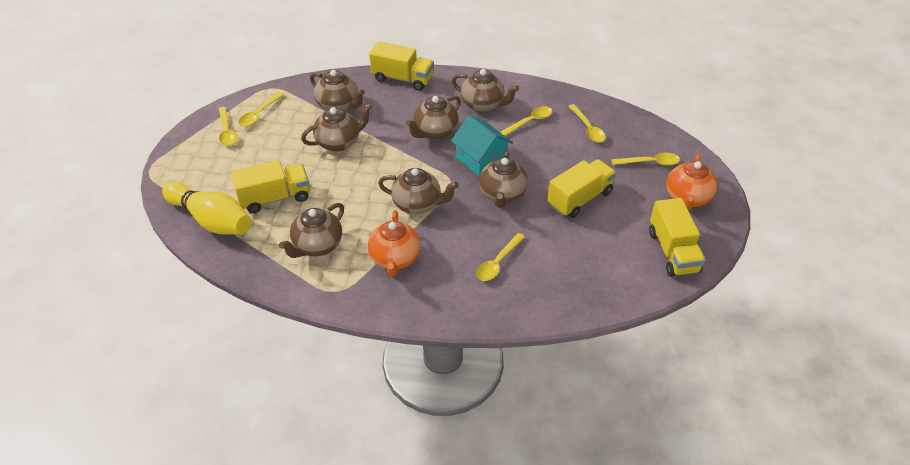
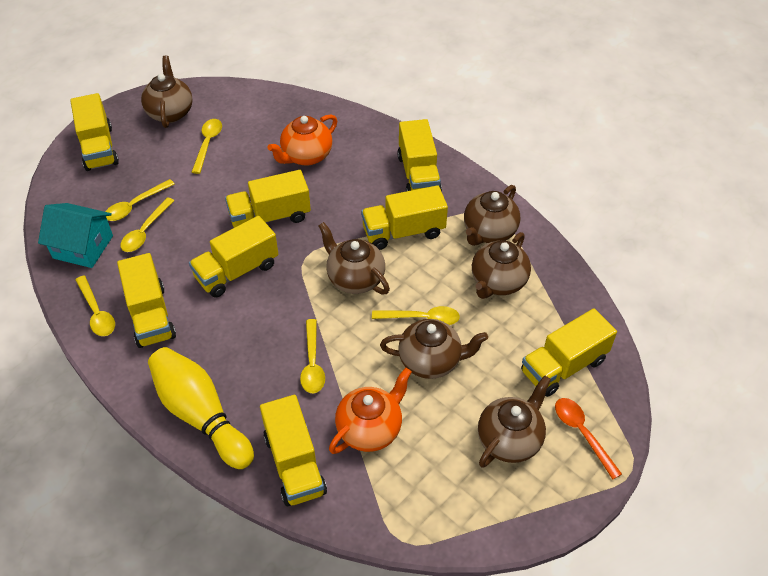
brown teapot: 7 -> 6
orange spoon: 0 -> 1
yellow truck: 4 -> 8

